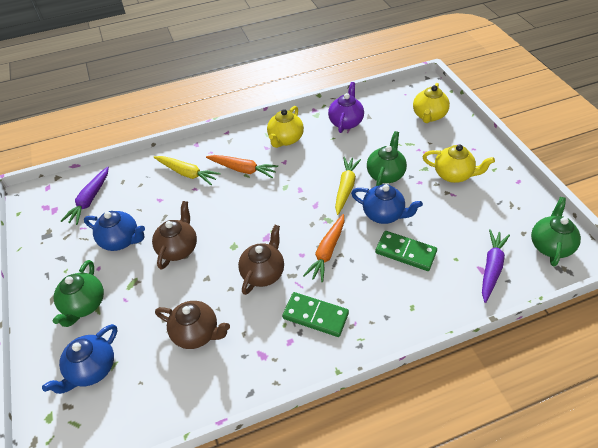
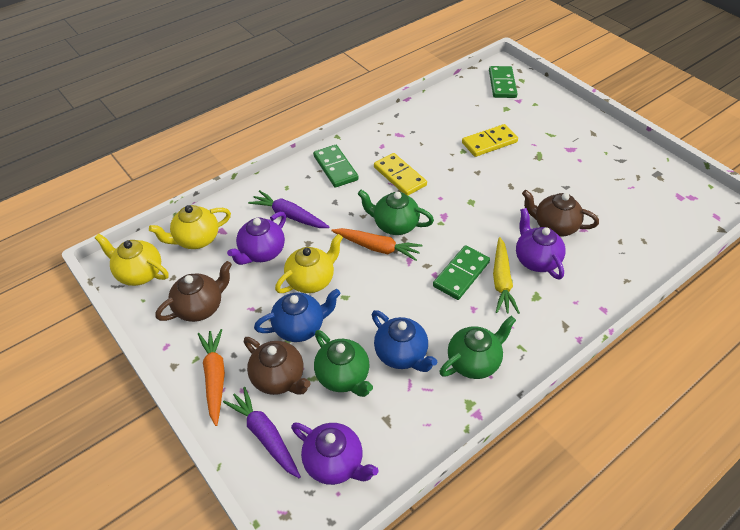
blue teapot: 3 -> 2
green domino: 2 -> 3
purple teapot: 1 -> 3
yellow carrot: 2 -> 1
yellow domino: 0 -> 2

